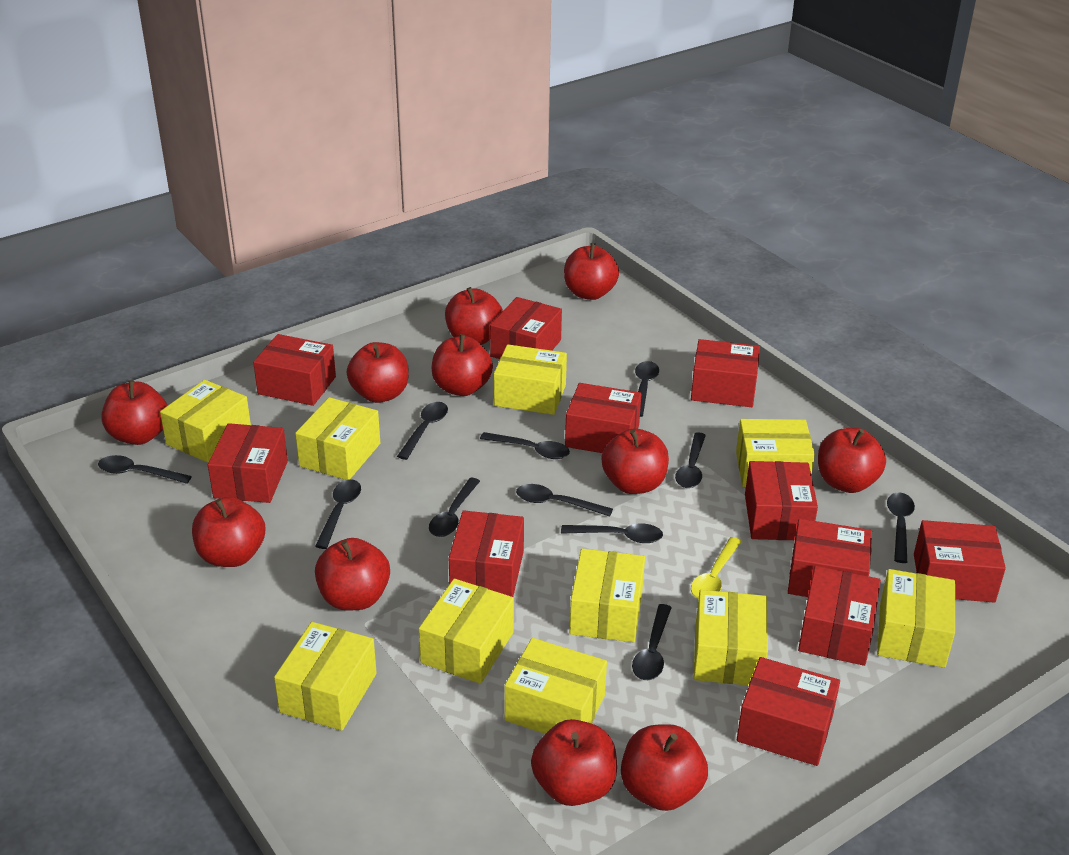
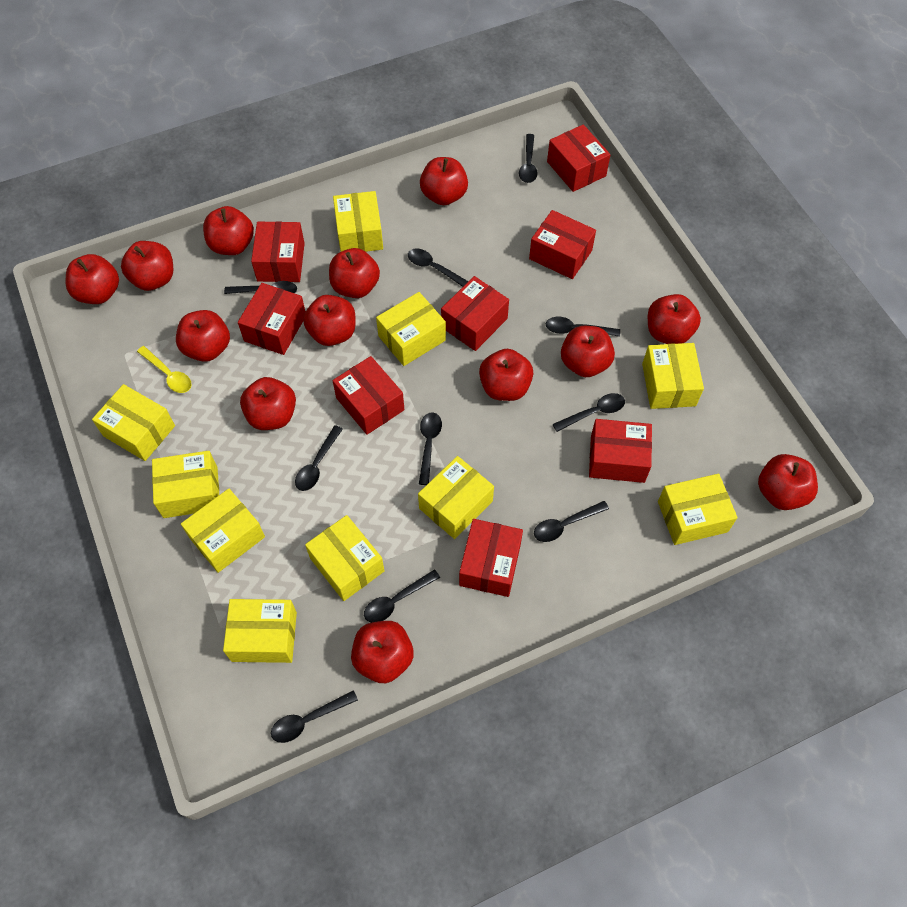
black spoon: 11 -> 10
red apple: 11 -> 13
red box: 11 -> 8

